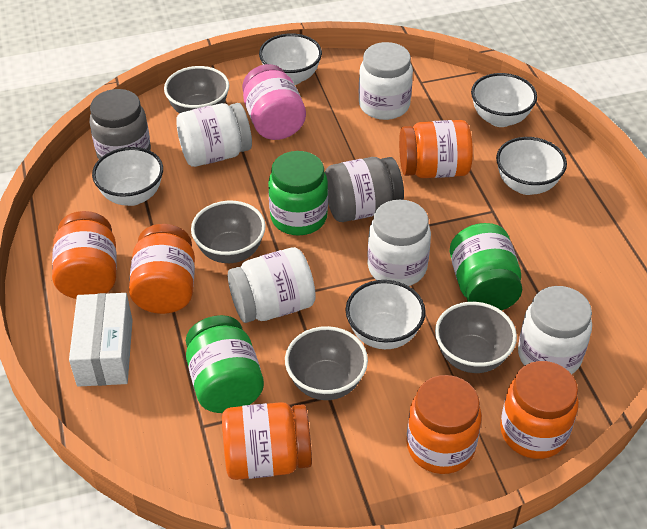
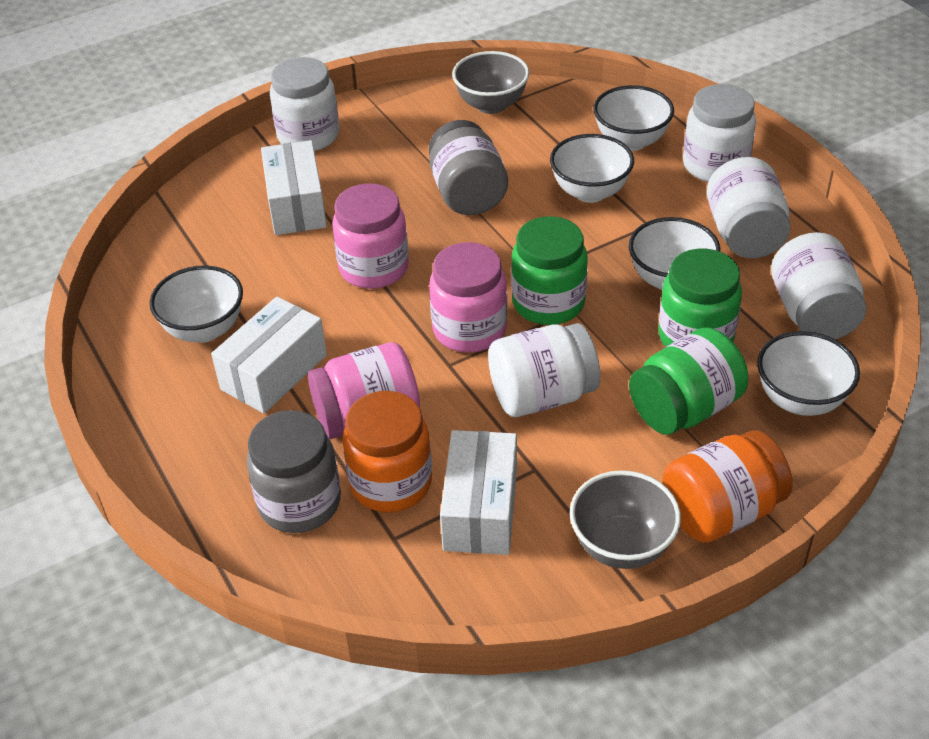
grey bowl: 4 -> 2
orange jar: 6 -> 2
pink jar: 1 -> 3
white box: 1 -> 3

